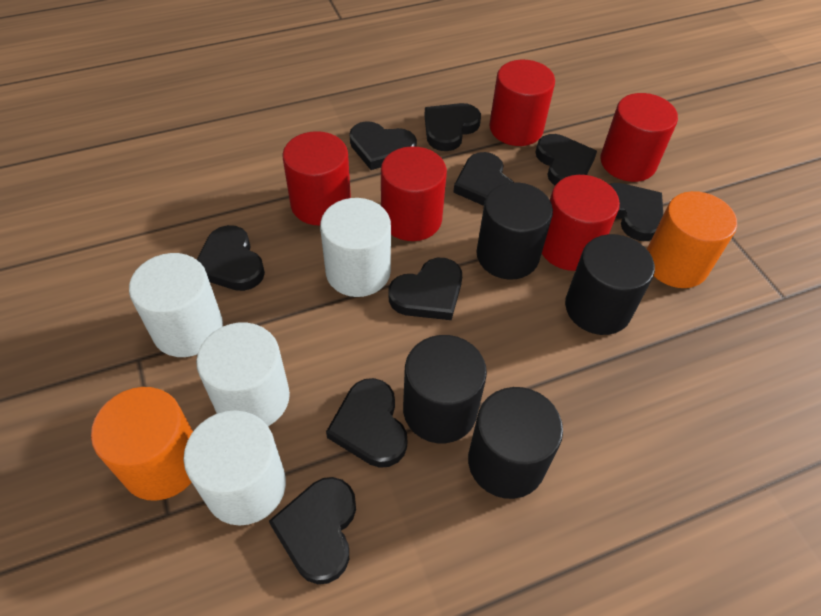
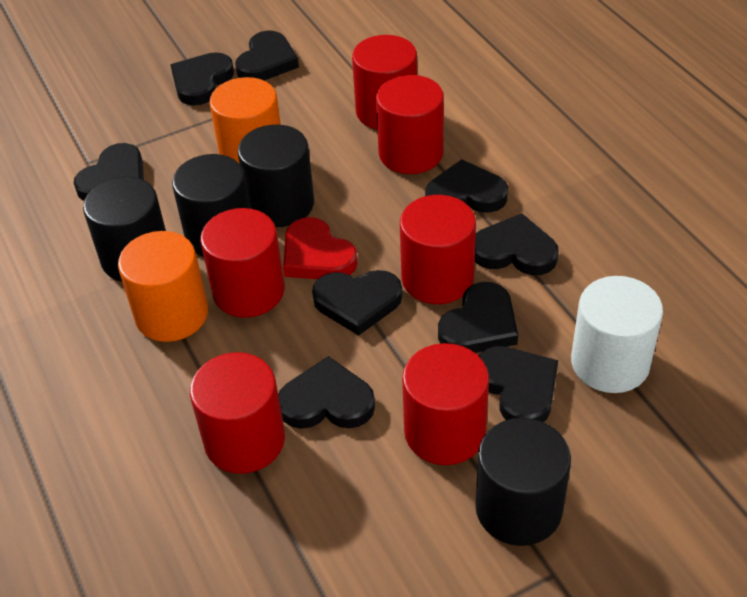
red cylinder: 5 -> 6
red heart: 0 -> 1
white cylinder: 4 -> 1

